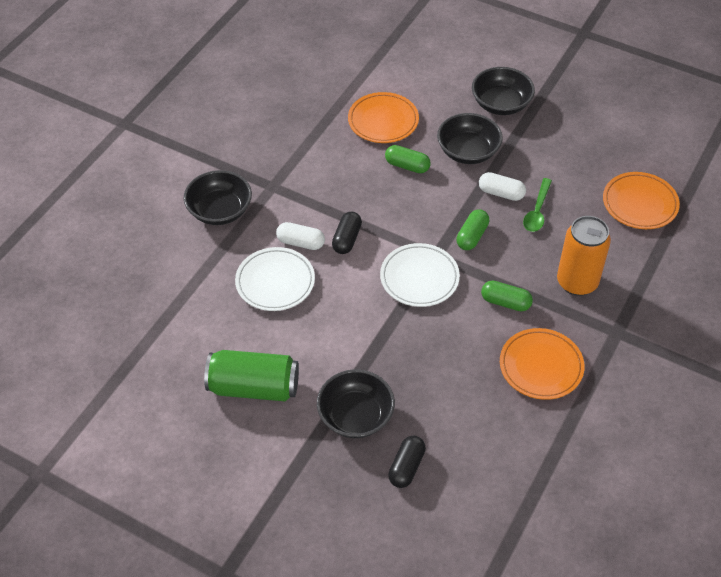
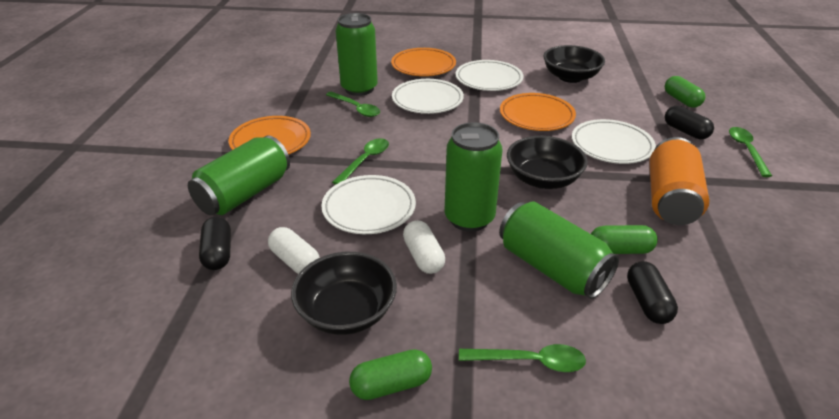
black bowl: 4 -> 3
black capsule: 2 -> 3
green can: 1 -> 4
green spoon: 1 -> 4
white plate: 2 -> 4

